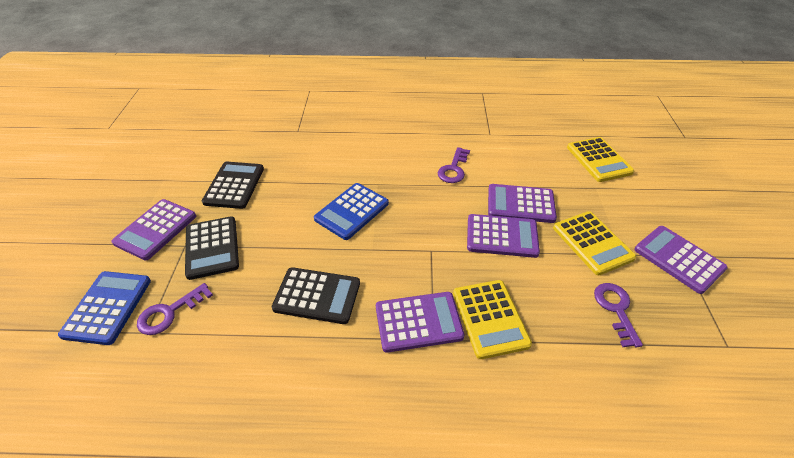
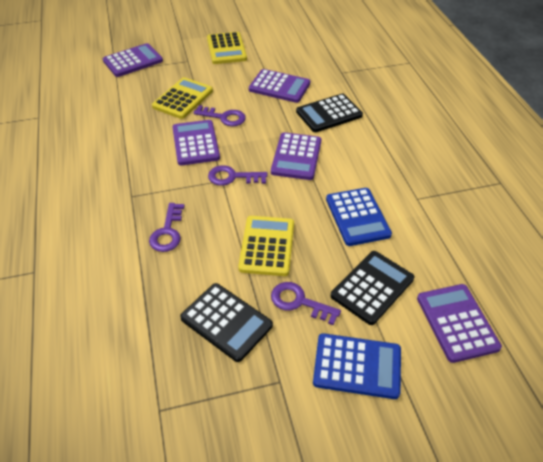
purple key: 3 -> 4

